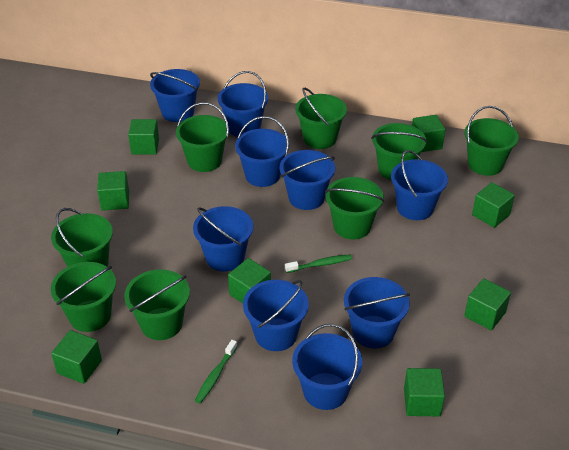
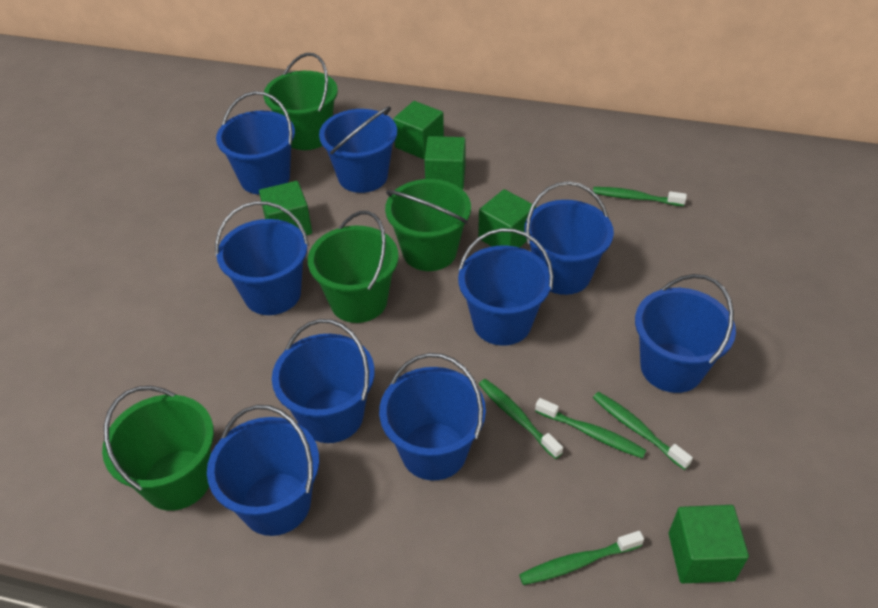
green bucket: 8 -> 4
green cube: 8 -> 5
green toothbrush: 2 -> 5

